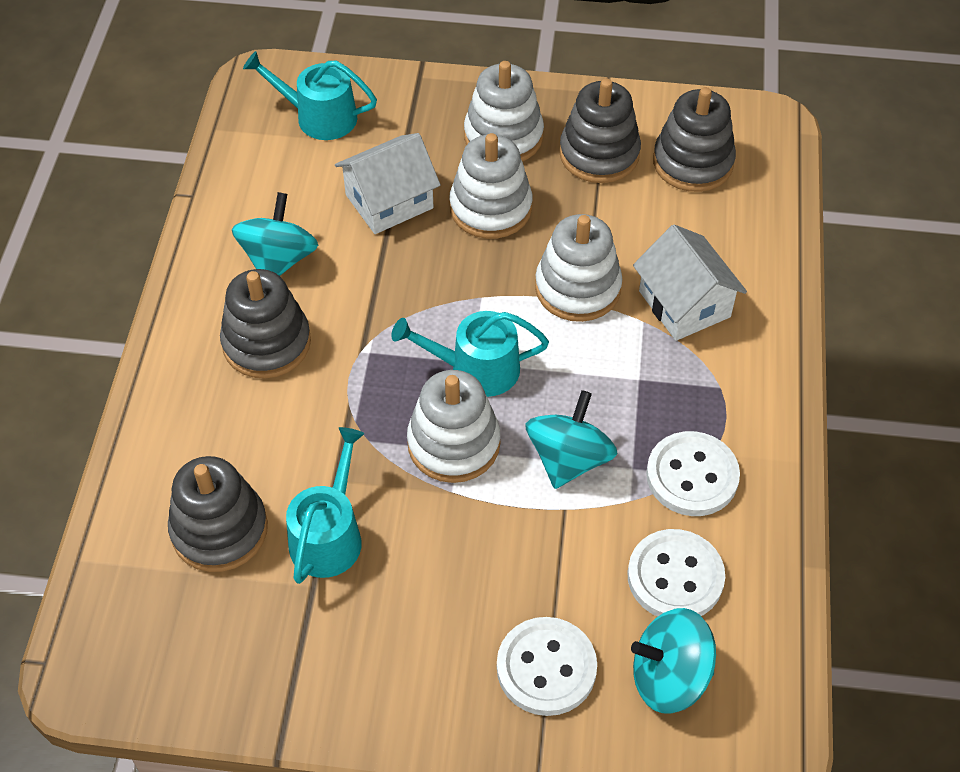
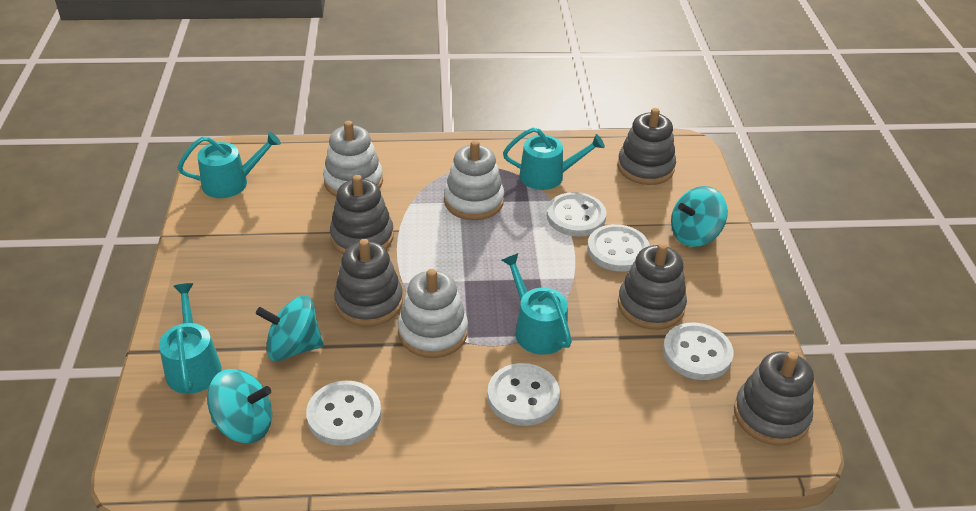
grey stacking toy: 4 -> 5
turquoise watering can: 3 -> 4
white button: 3 -> 5
white house: 2 -> 0
white stacking toy: 4 -> 3

